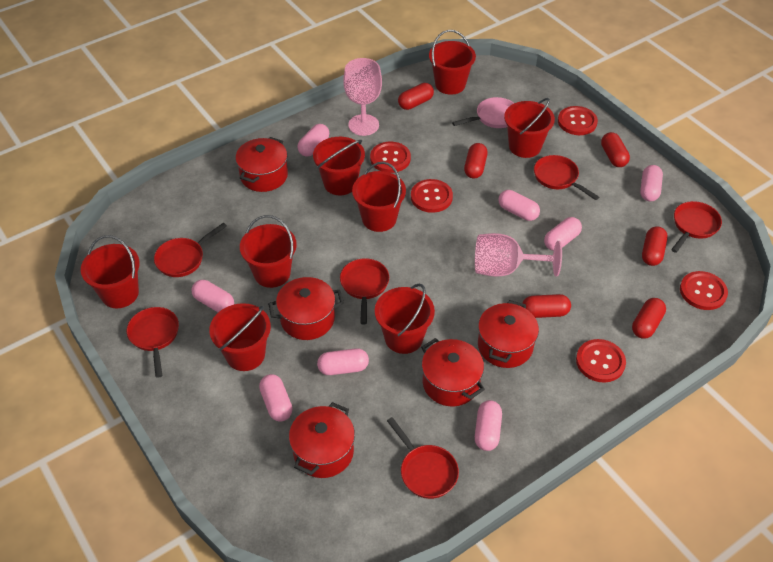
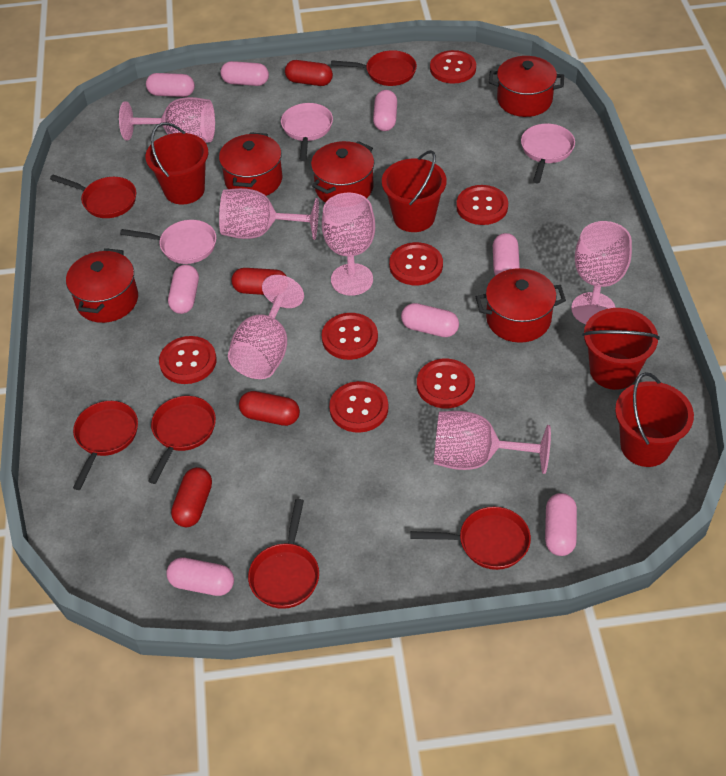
pink goblet: 2 -> 6
pink pan: 1 -> 3
red bucket: 8 -> 4
red button: 5 -> 7
red capsule: 6 -> 4

